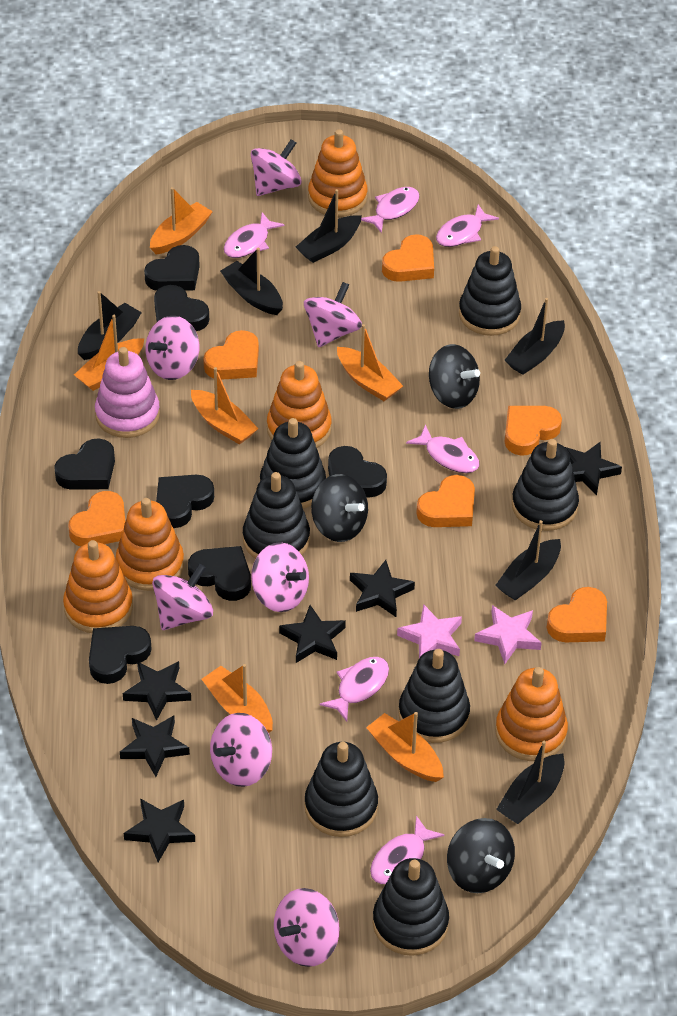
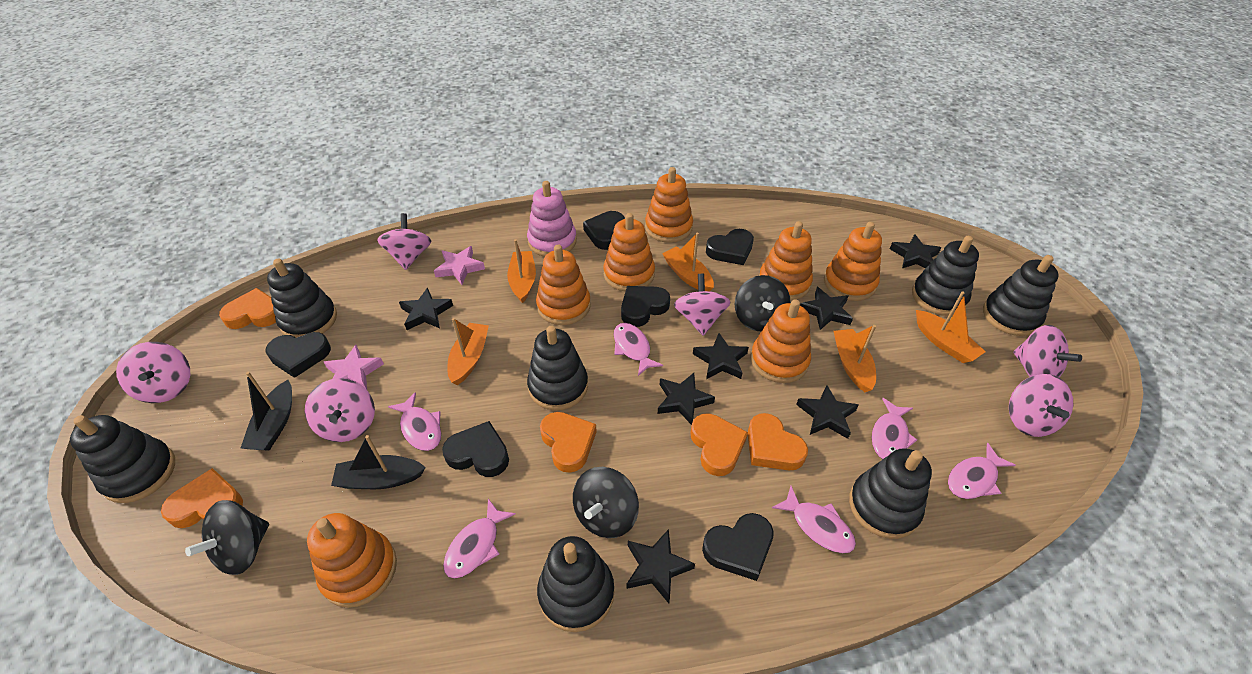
black boat: 6 -> 2
black heart: 7 -> 6
black star: 6 -> 7
orange boat: 6 -> 5
orange heart: 6 -> 5
orange stacking toy: 5 -> 7
pink spinning top: 7 -> 6

